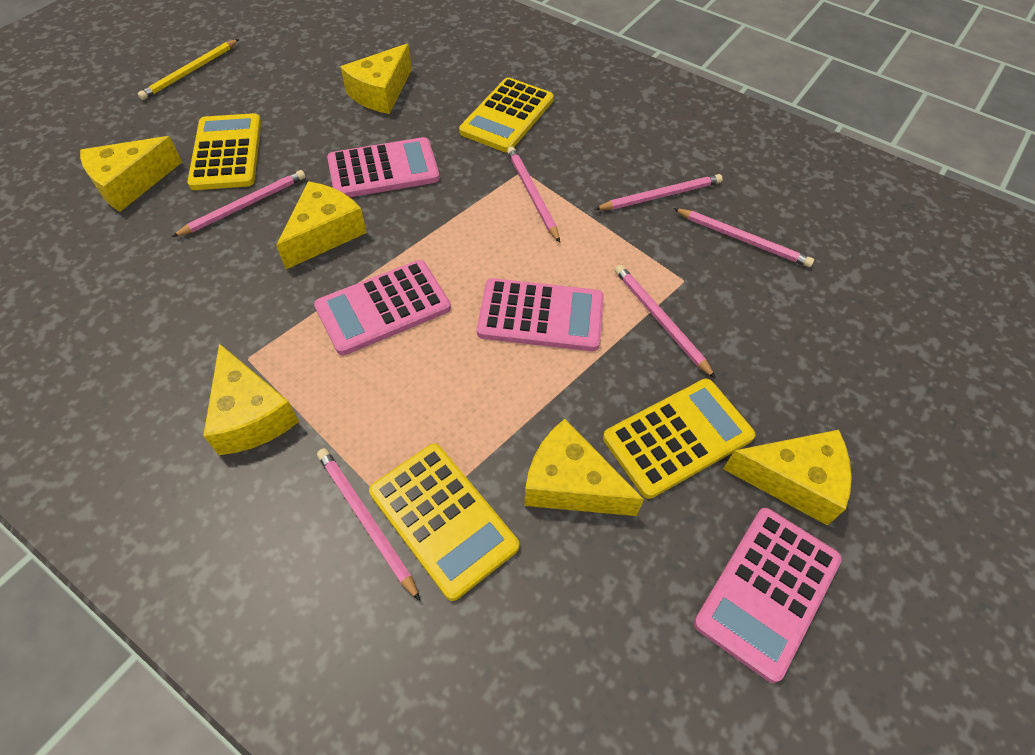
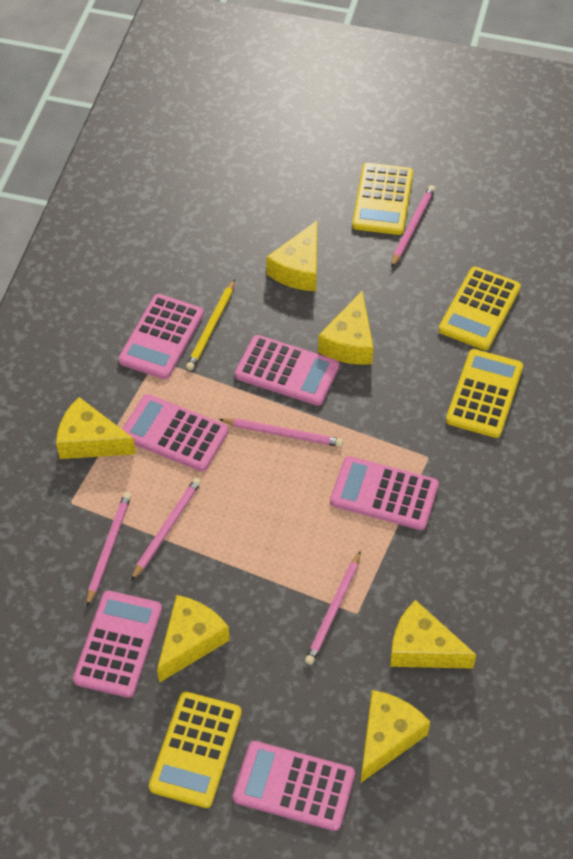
pink calculator: 4 -> 6
pink pencil: 6 -> 5

